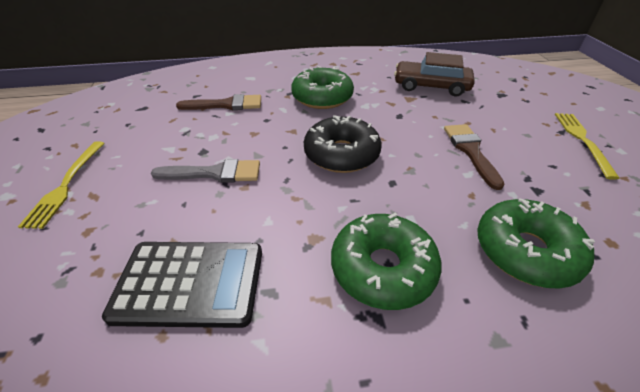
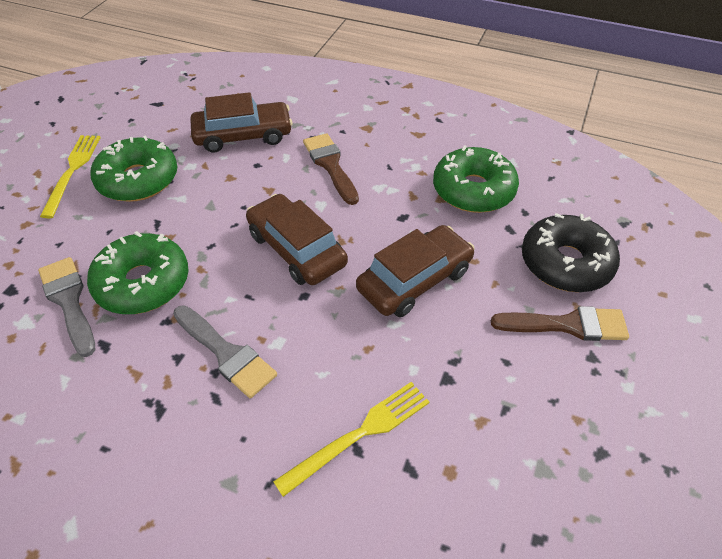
black calculator: 1 -> 0
brown car: 1 -> 3
grey brush: 1 -> 2

